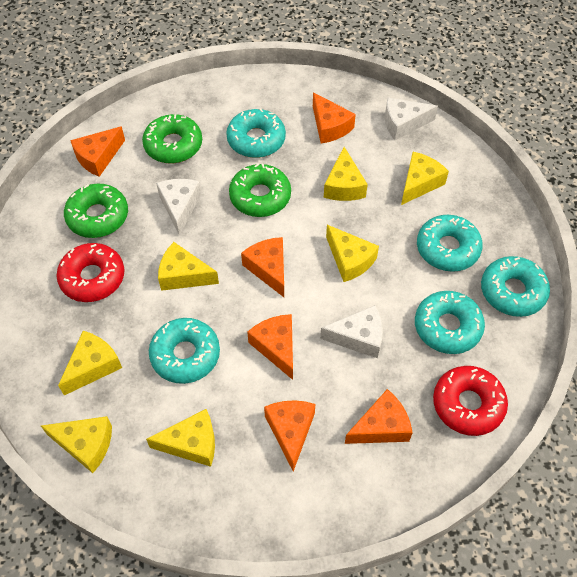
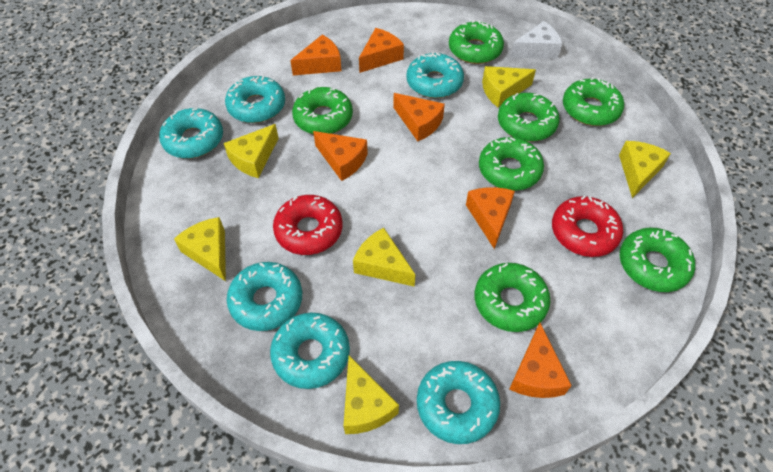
green donut: 3 -> 7
turquoise donut: 5 -> 6
white cheese: 3 -> 1
yellow cheese: 7 -> 6

